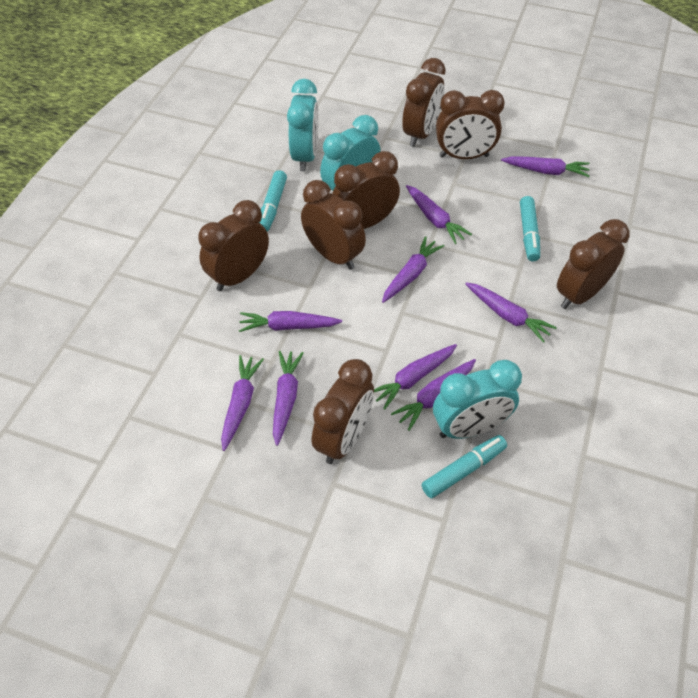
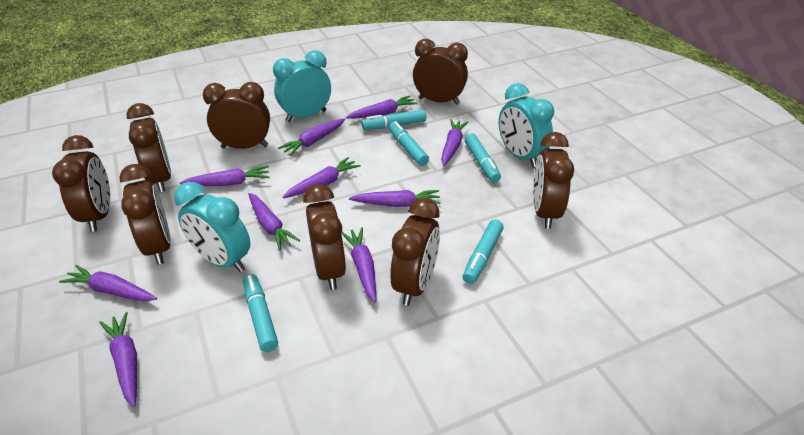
brown clock: 7 -> 8
purple carrot: 9 -> 10
turquoise marker: 3 -> 5

